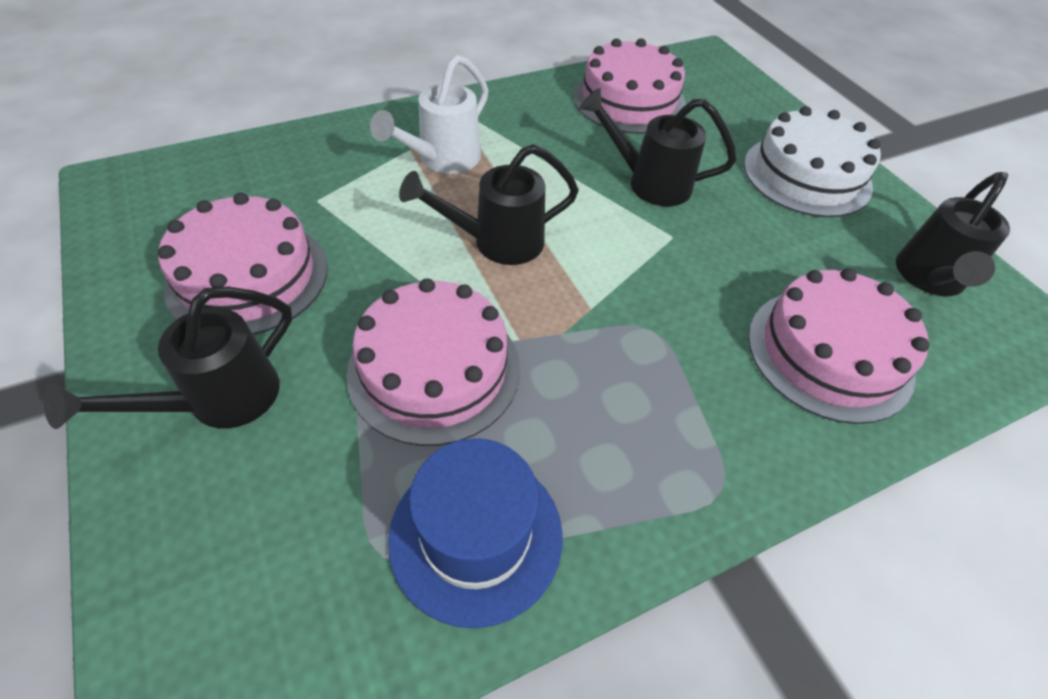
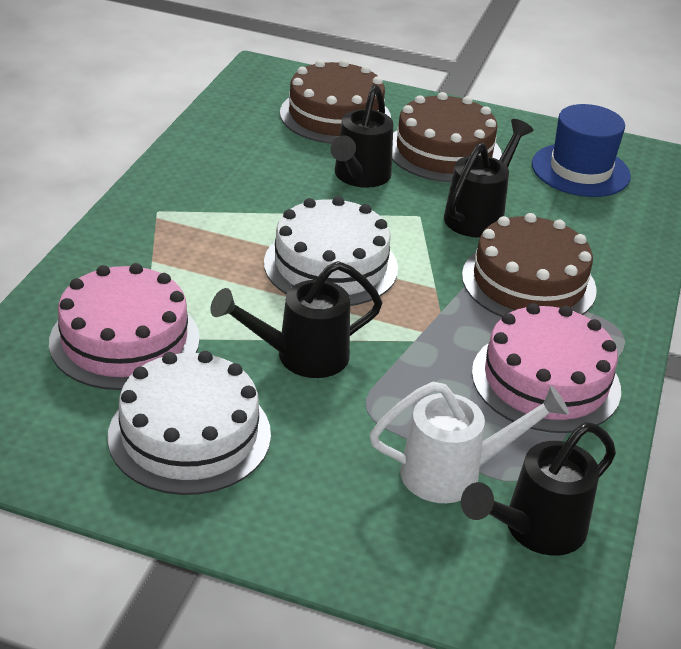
brown cake: 0 -> 3
pink cake: 4 -> 2
white cake: 1 -> 2

